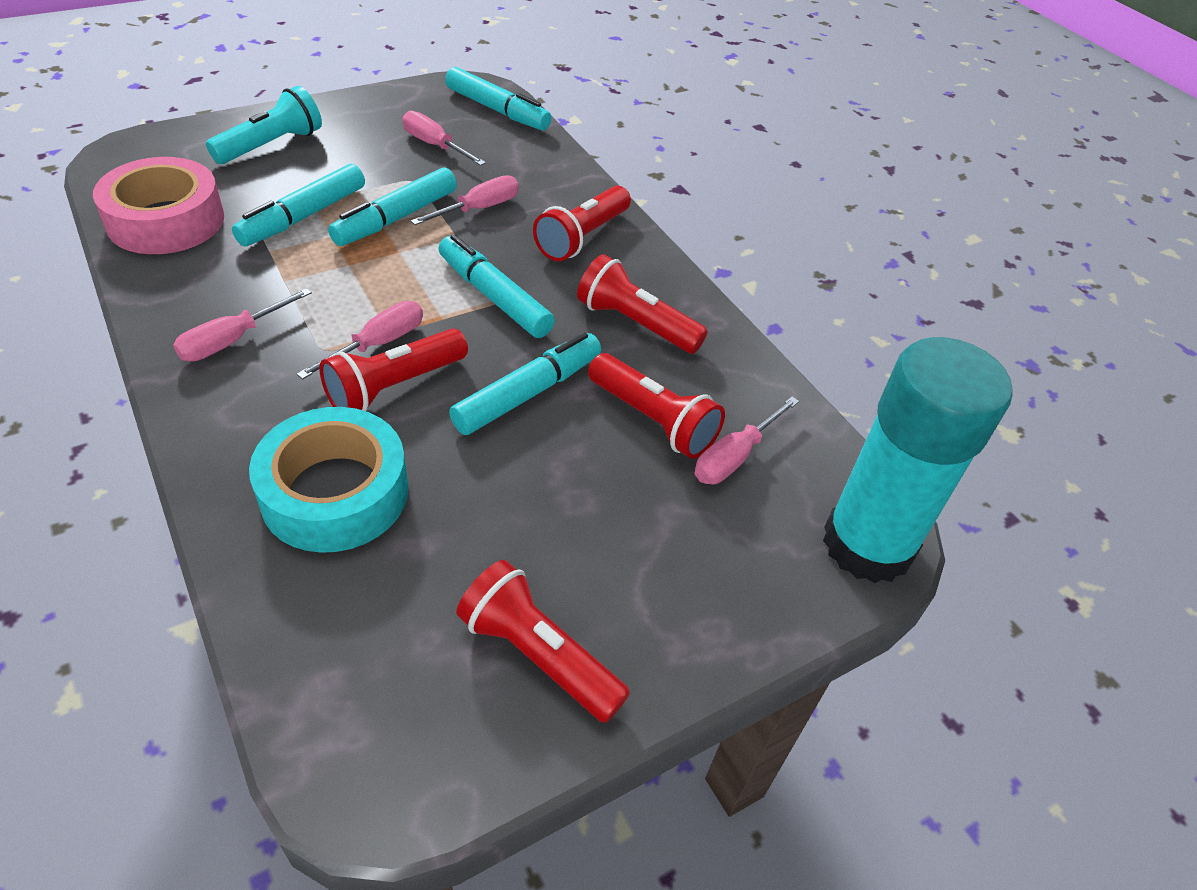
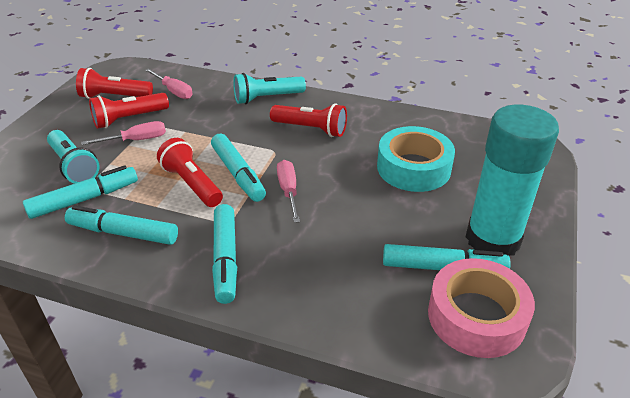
pink screwdriver: 5 -> 3
red flashlight: 5 -> 4
turquoise flashlight: 1 -> 2

